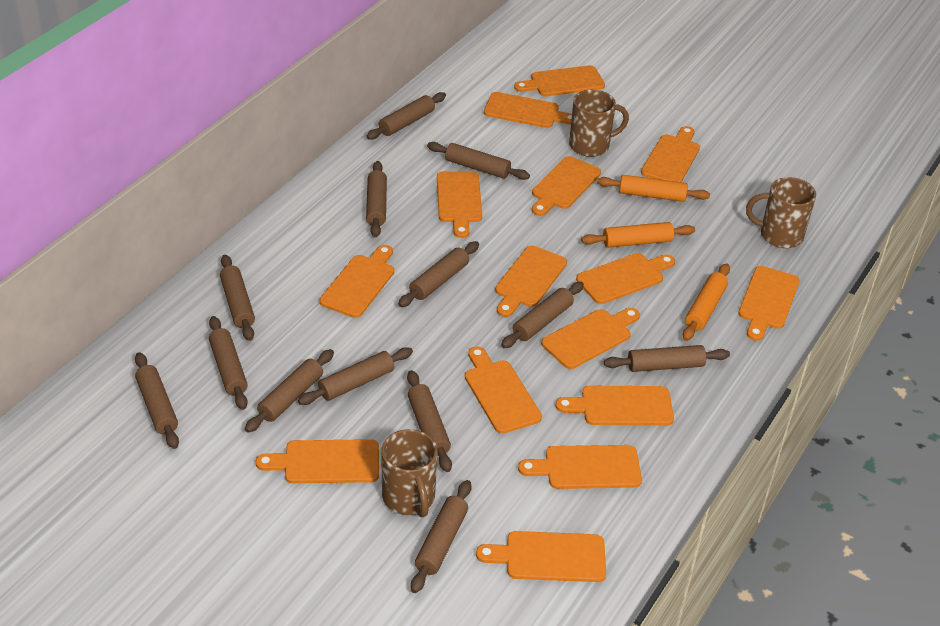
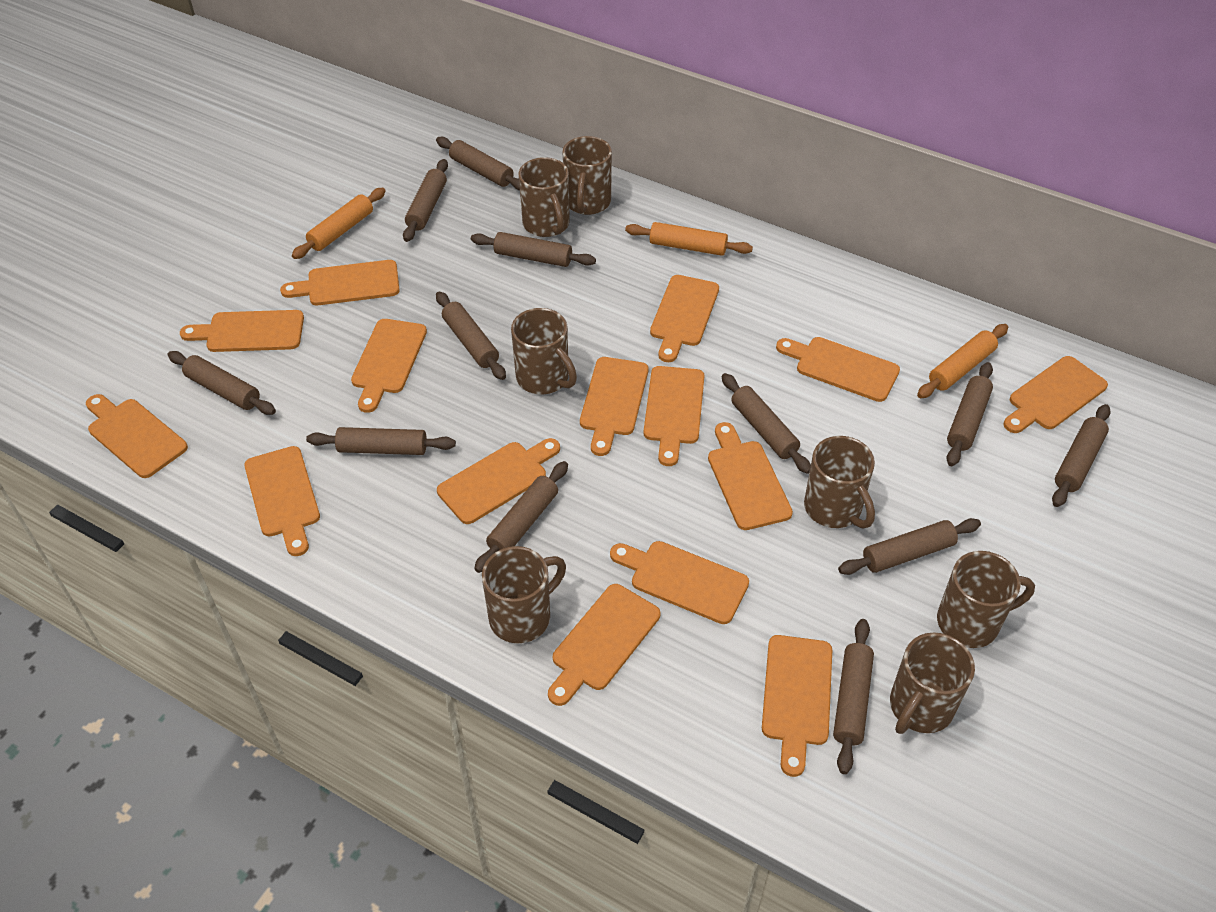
brown mug: 3 -> 7
brown rolling pin: 13 -> 12

